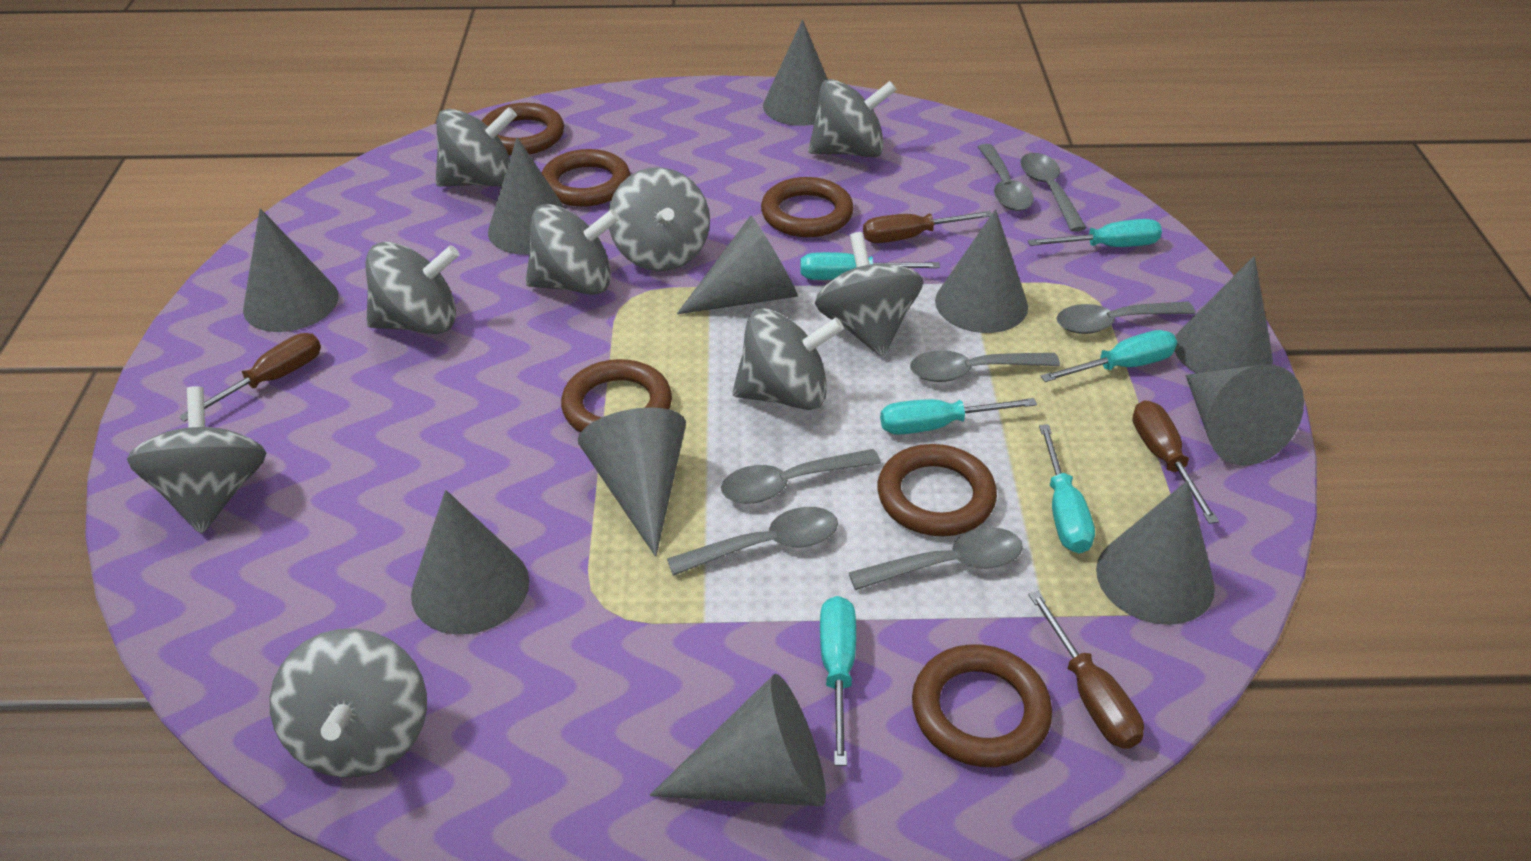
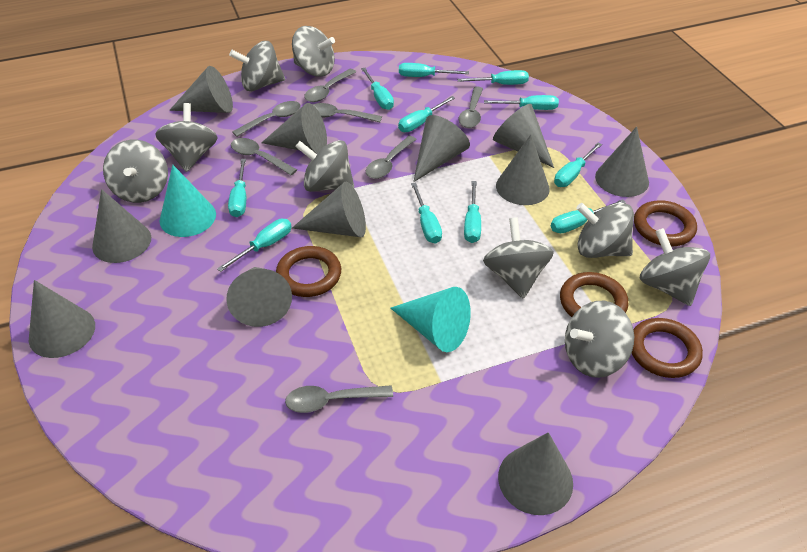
brown ring: 6 -> 4
brown screwdriver: 4 -> 0
turquoise cone: 0 -> 2
turquoise screwdriver: 6 -> 11

